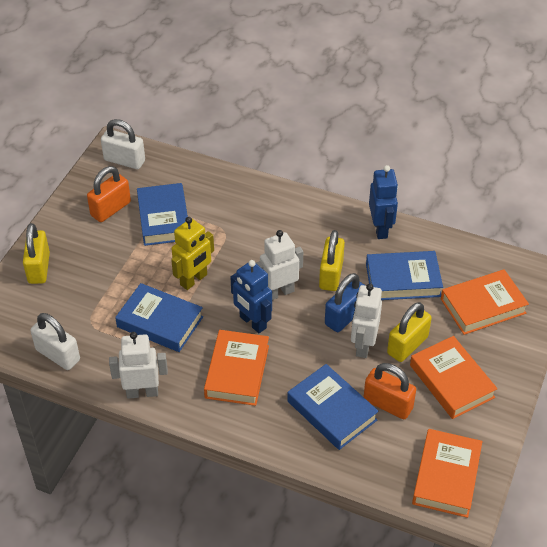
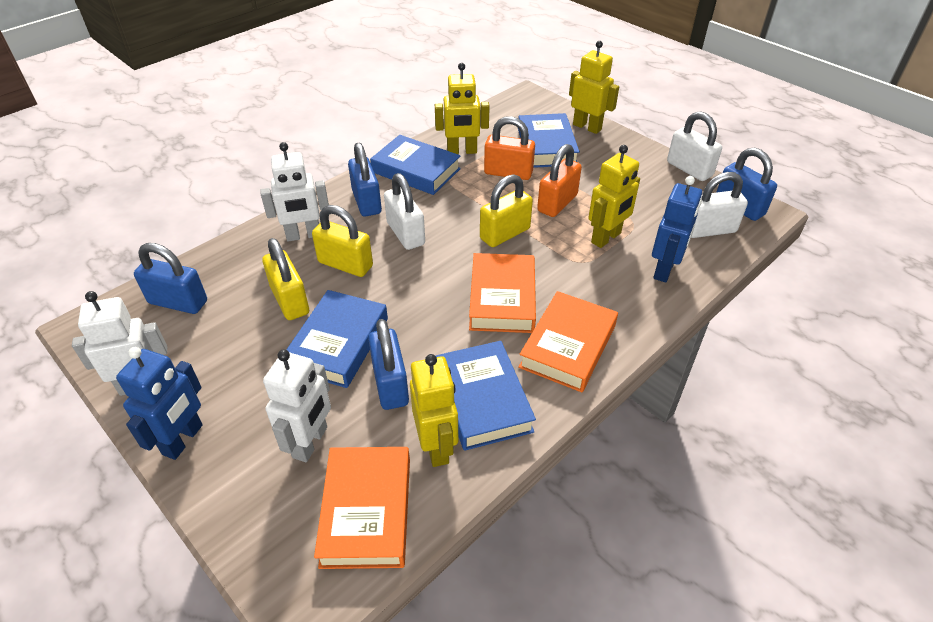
blue padlock: 1 -> 4
orange book: 4 -> 3
white padlock: 2 -> 3
yellow robot: 1 -> 4

